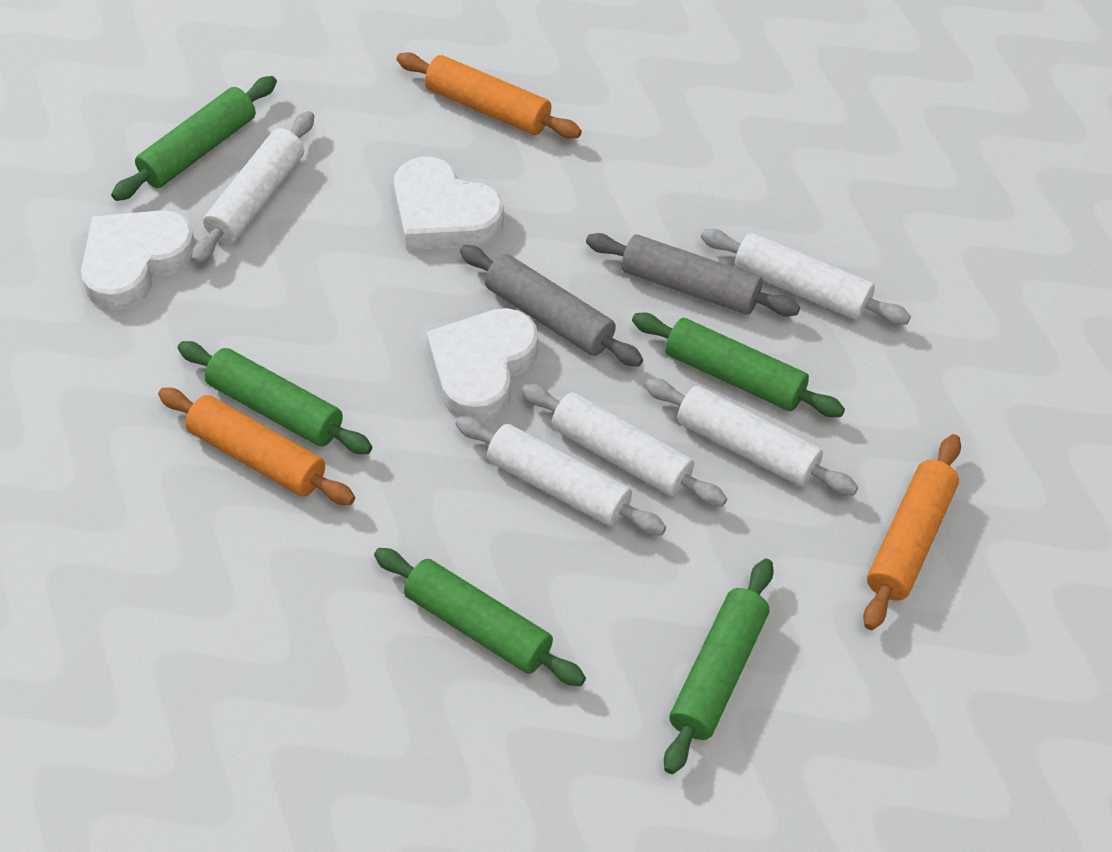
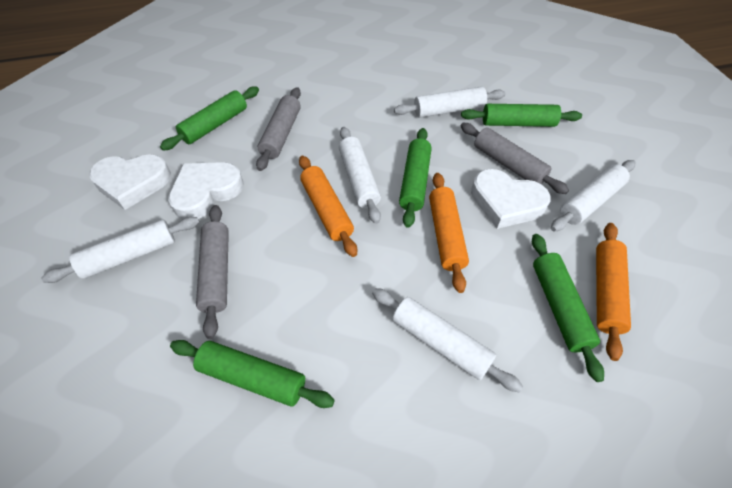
grey rolling pin: 2 -> 3

